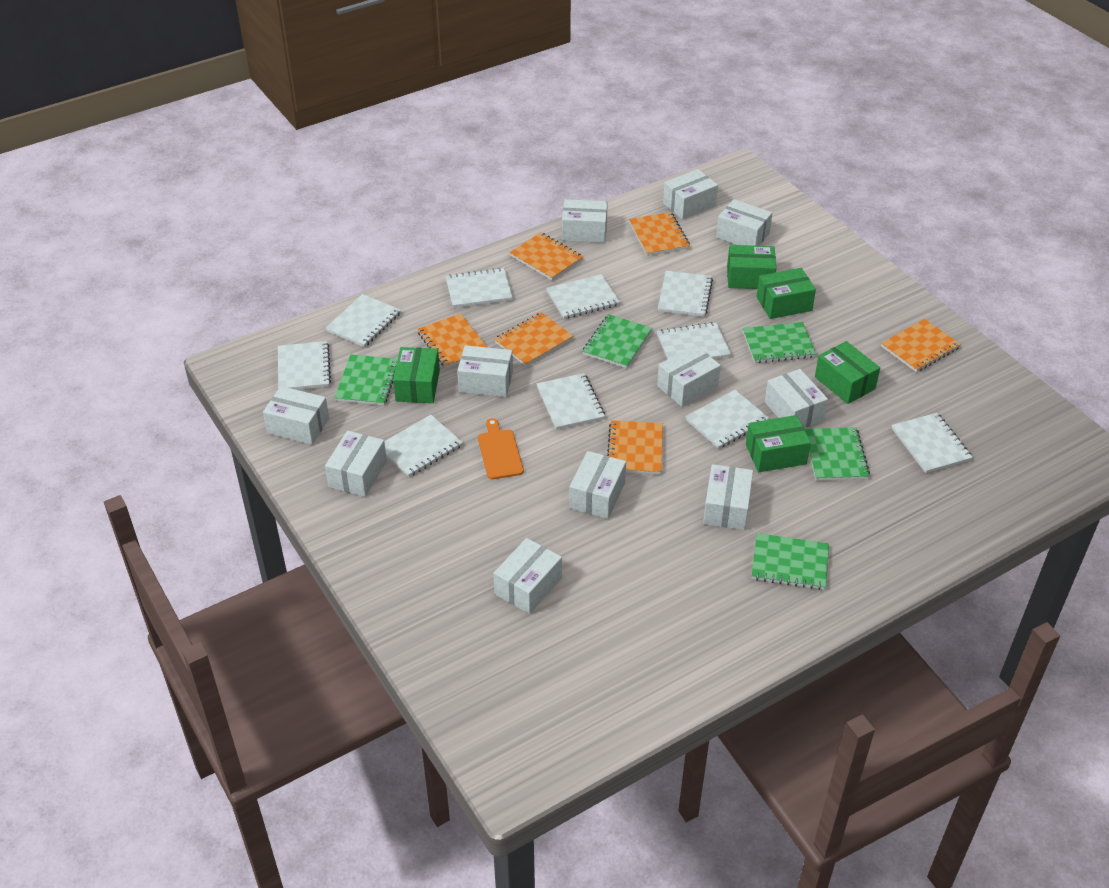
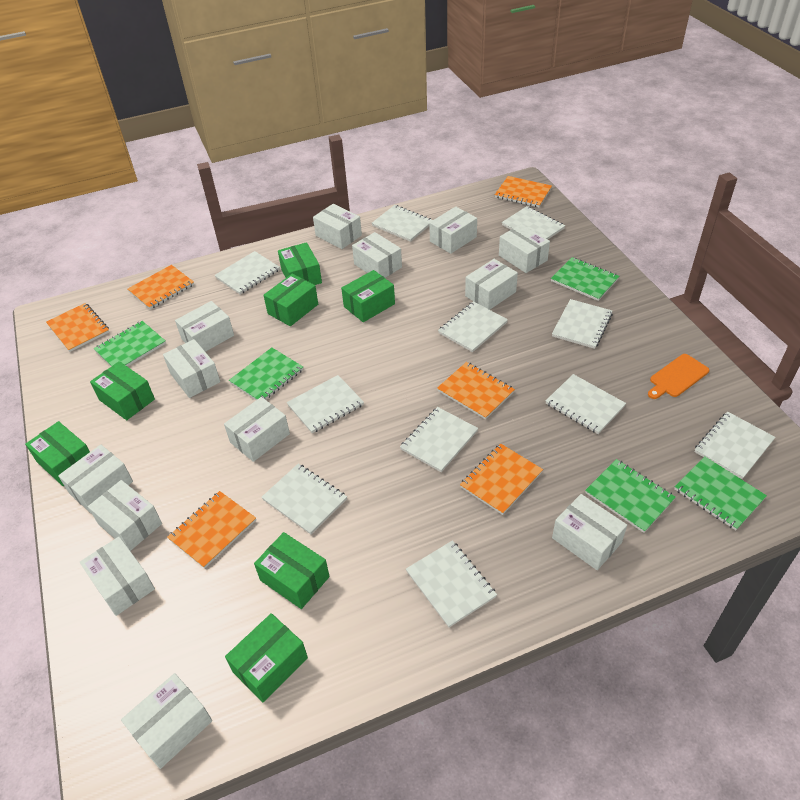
green box: 5 -> 7
white box: 11 -> 13
white notebook: 10 -> 11

